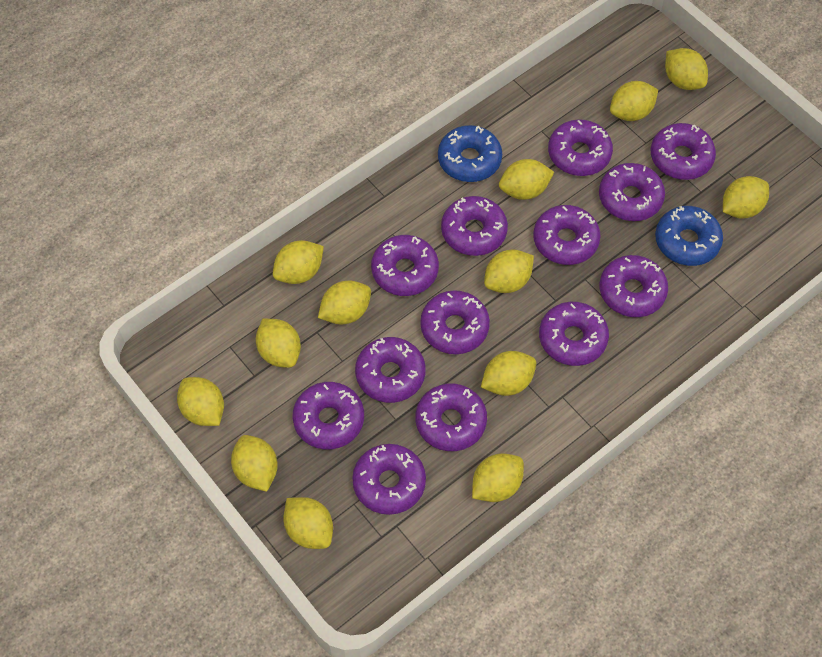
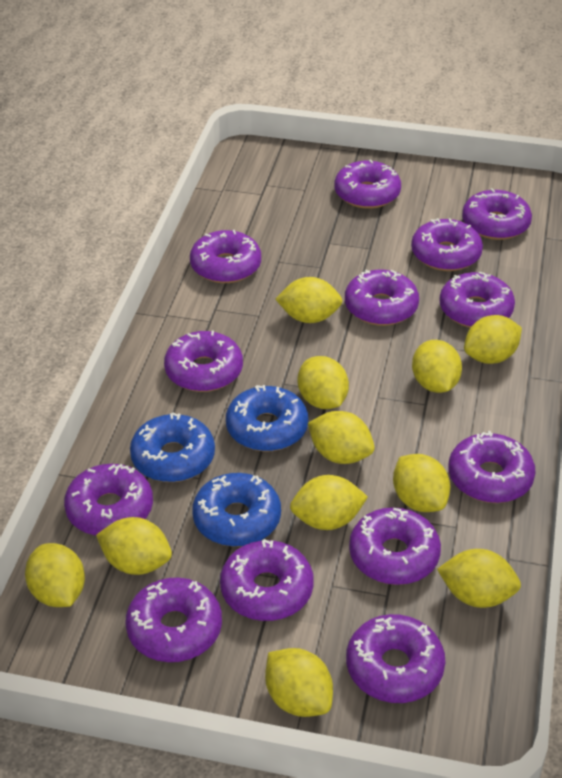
blue donut: 2 -> 3
yellow lemon: 13 -> 11

